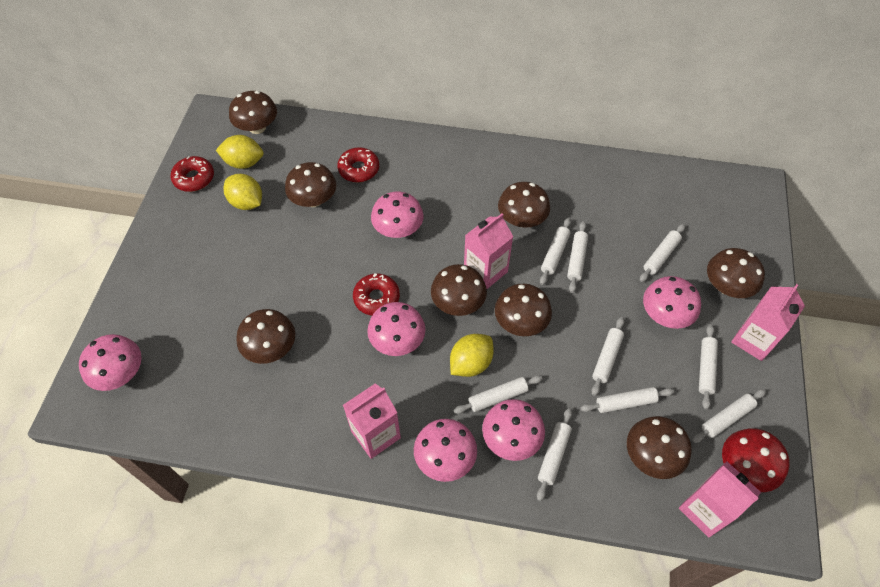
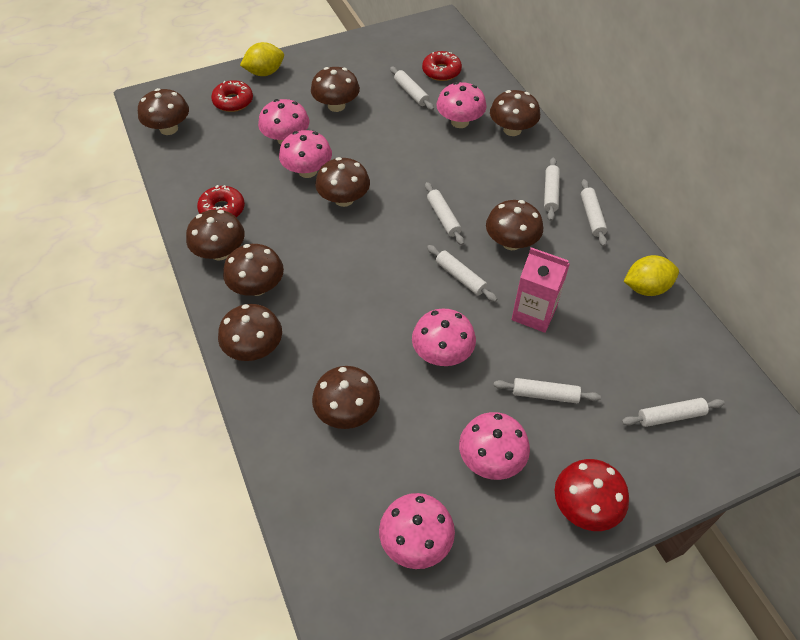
brown mushroom: 8 -> 9
pink carton: 4 -> 1
white rolling pin: 9 -> 7
yellow lemon: 3 -> 2

